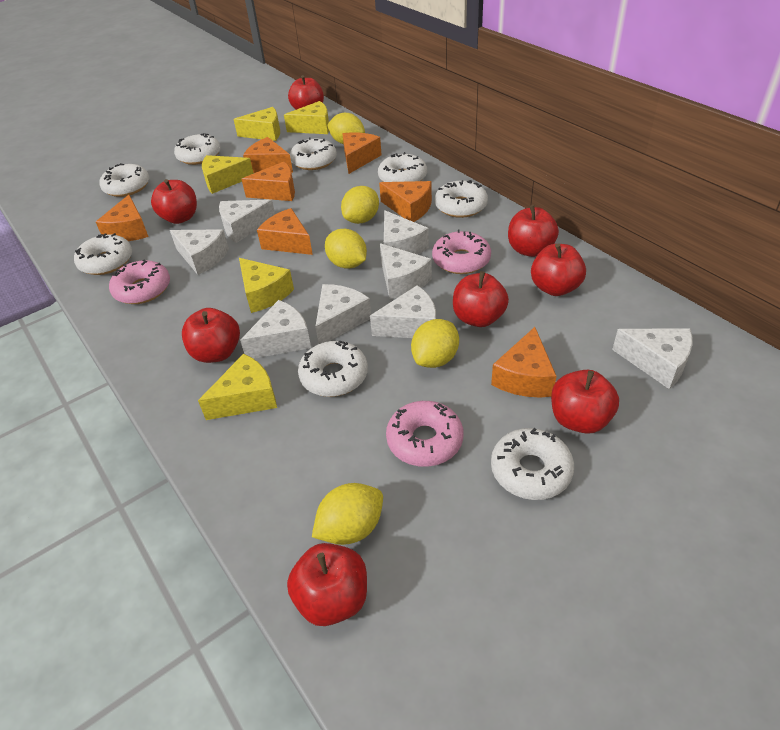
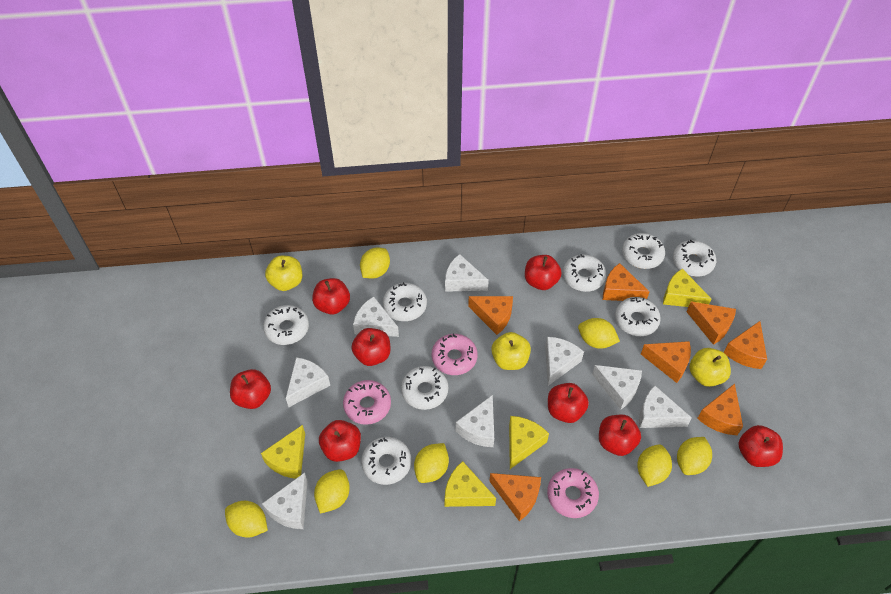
yellow apple: 0 -> 3
yellow cheese: 5 -> 4
yellow lemon: 5 -> 7

